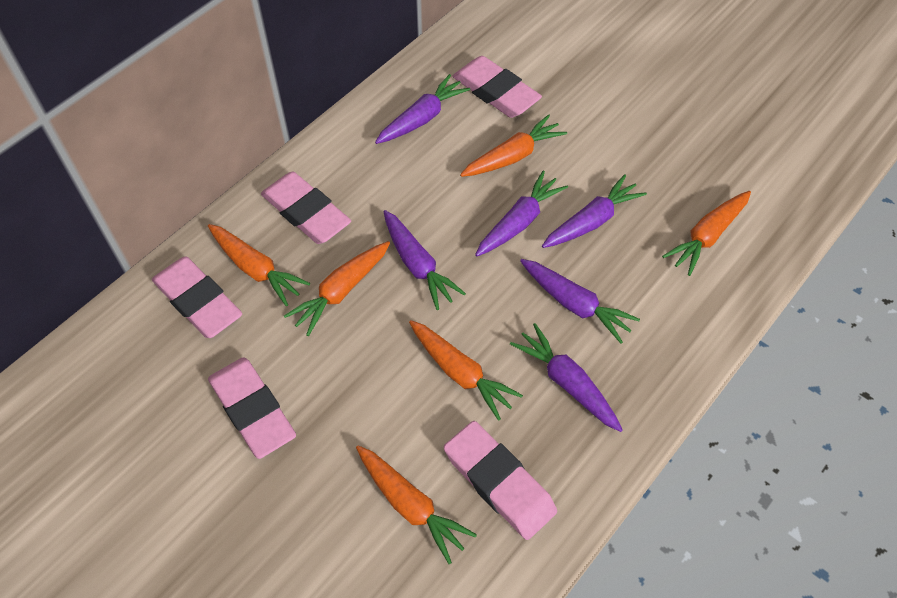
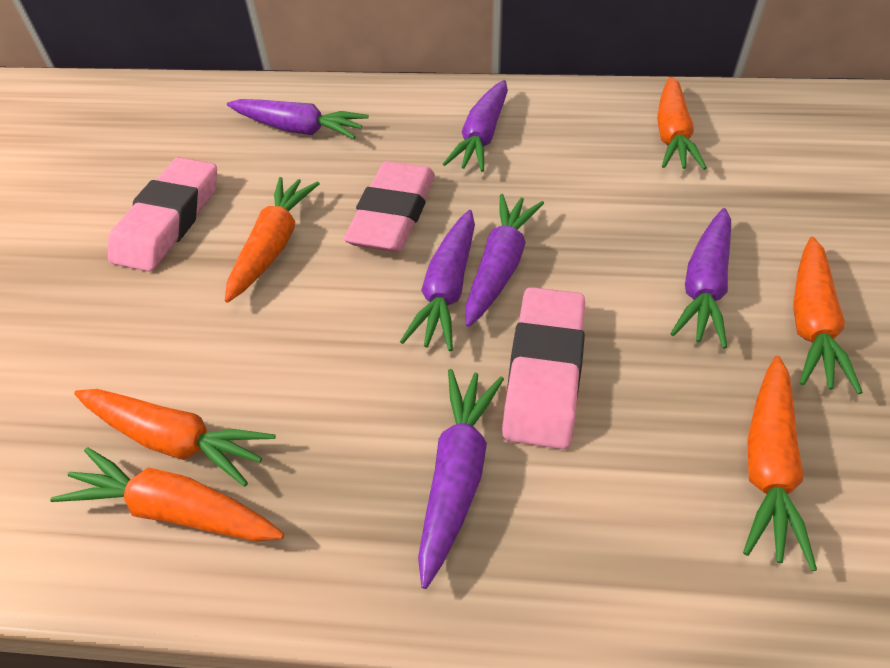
pink eraser: 5 -> 3

